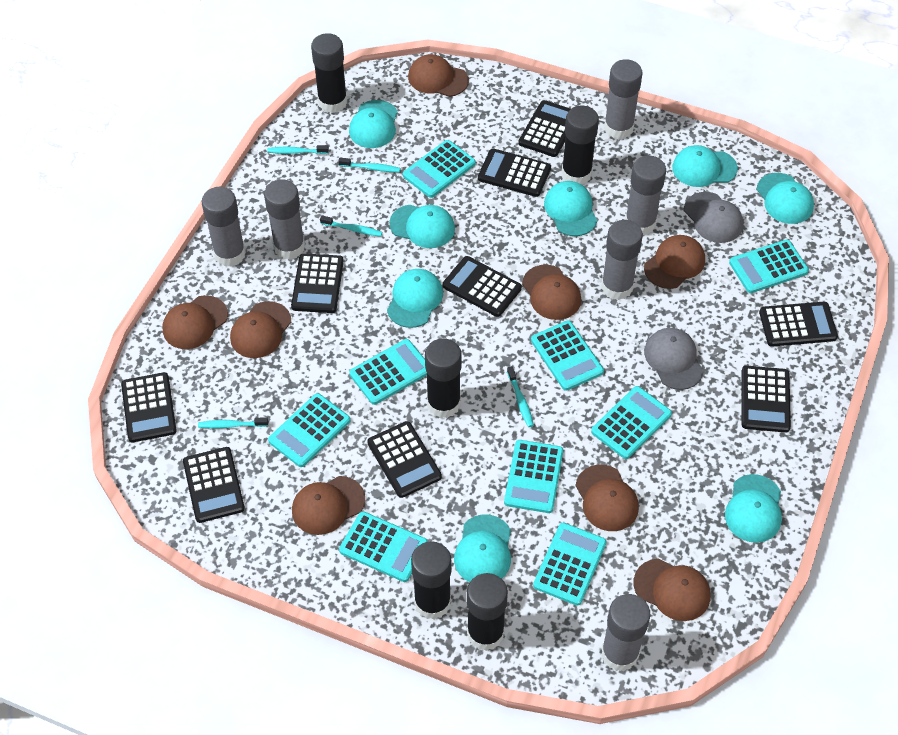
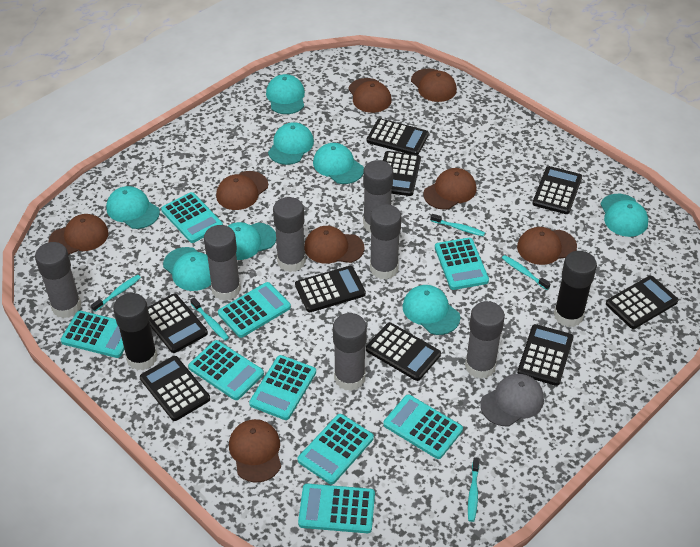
black glue stick: 5 -> 2
grey cap: 2 -> 1
grey glue stick: 6 -> 7

